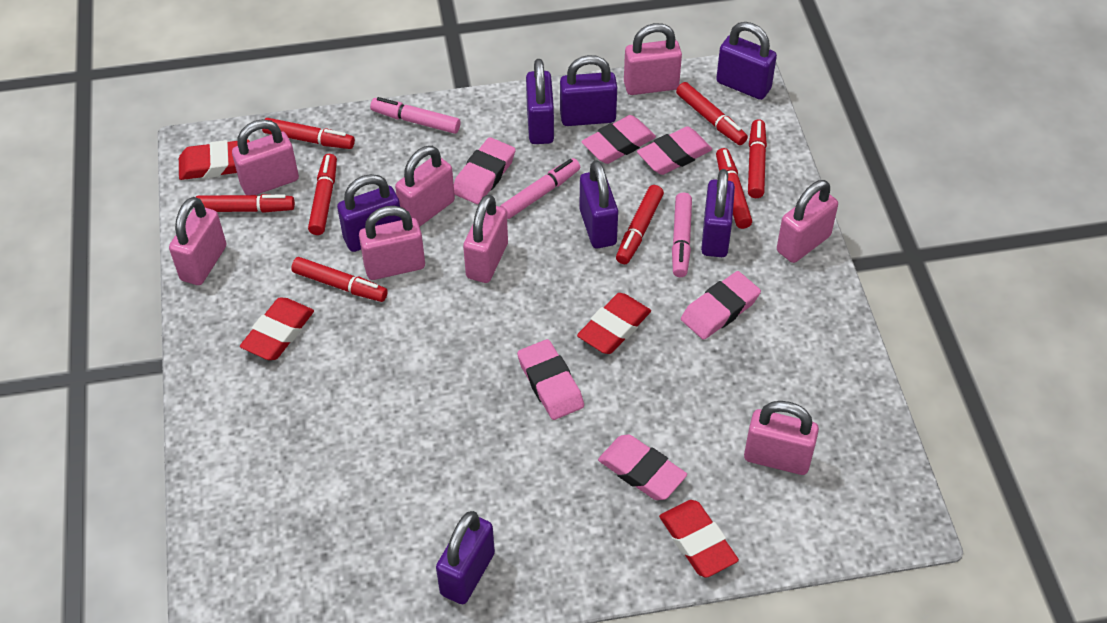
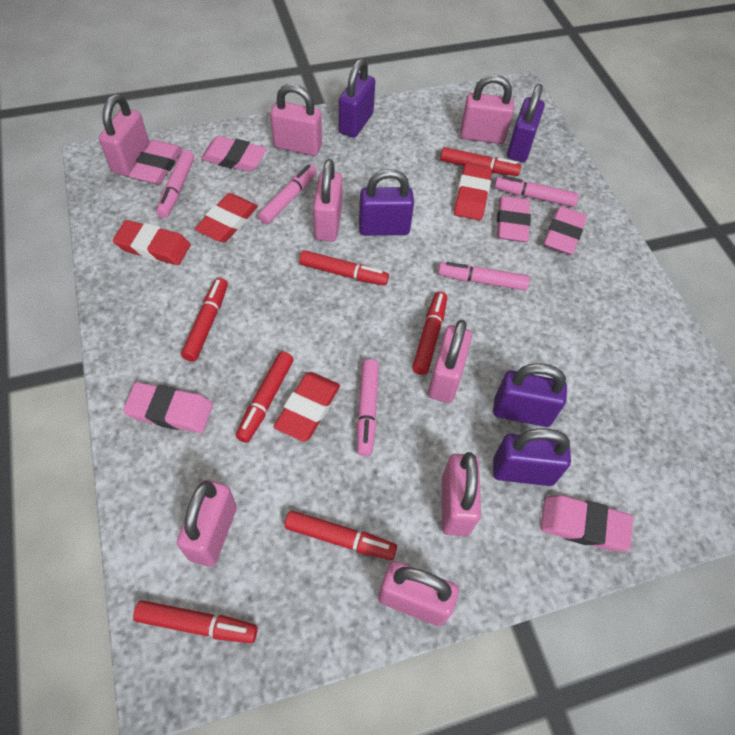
pink marker: 3 -> 5
purple padlock: 7 -> 5
red marker: 8 -> 7

